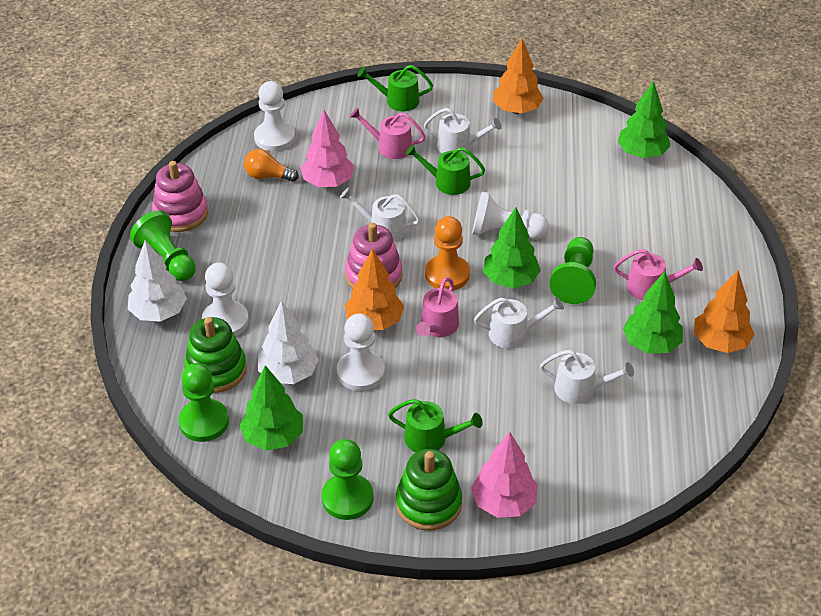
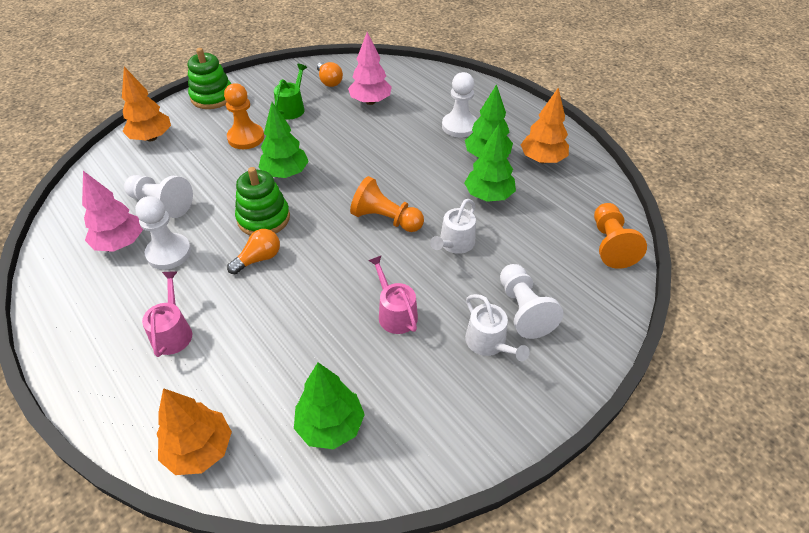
green pawn: 4 -> 0
green watering can: 3 -> 1
orange light bulb: 1 -> 2
orange pawn: 1 -> 3
pink stacking toy: 2 -> 0
pink watering can: 3 -> 2
white tree: 2 -> 0
white watering can: 4 -> 2

